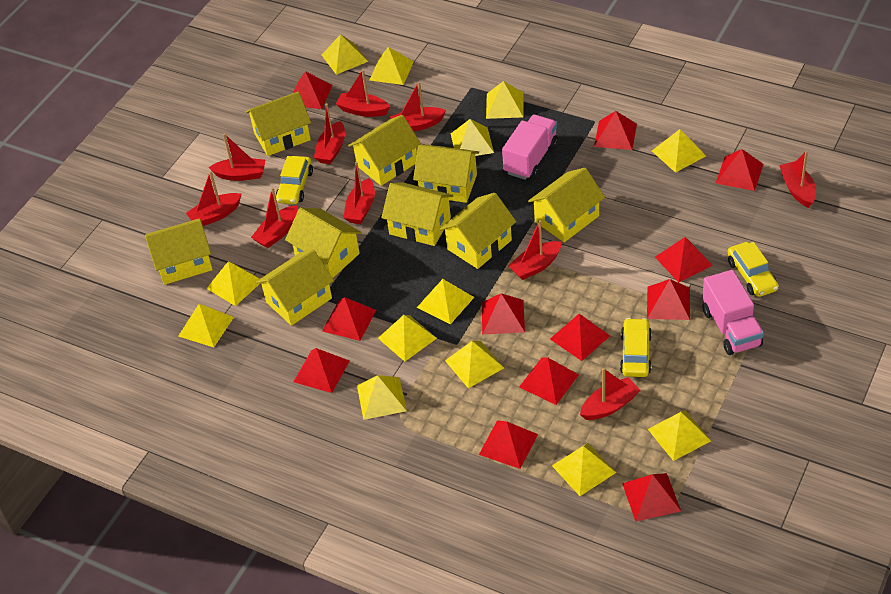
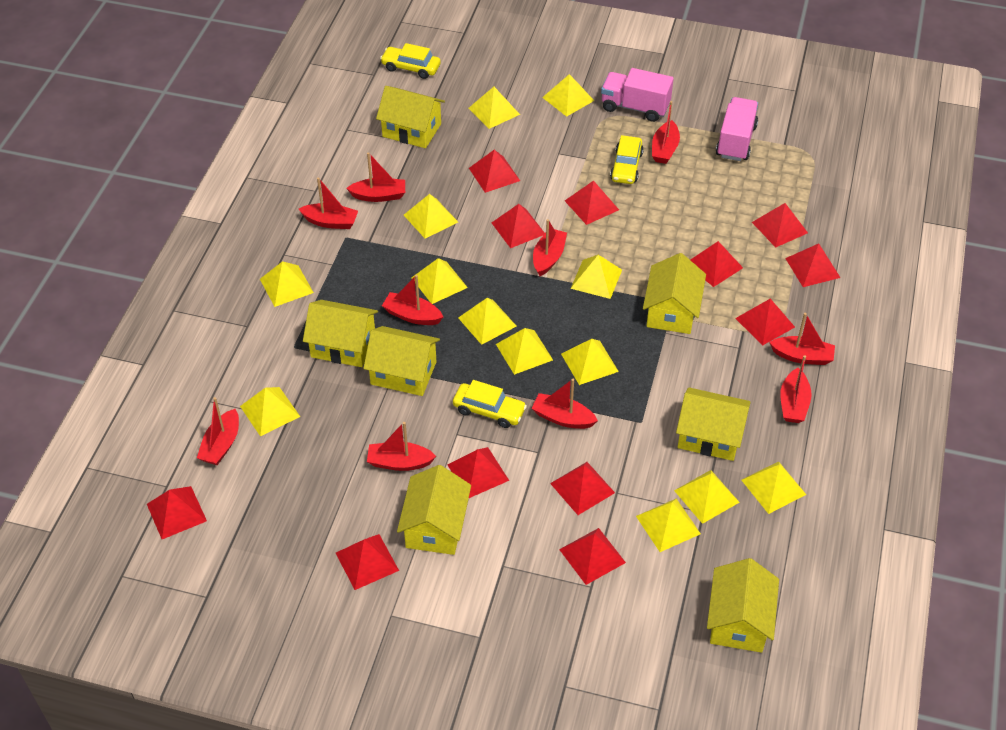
yellow house: 9 -> 7

